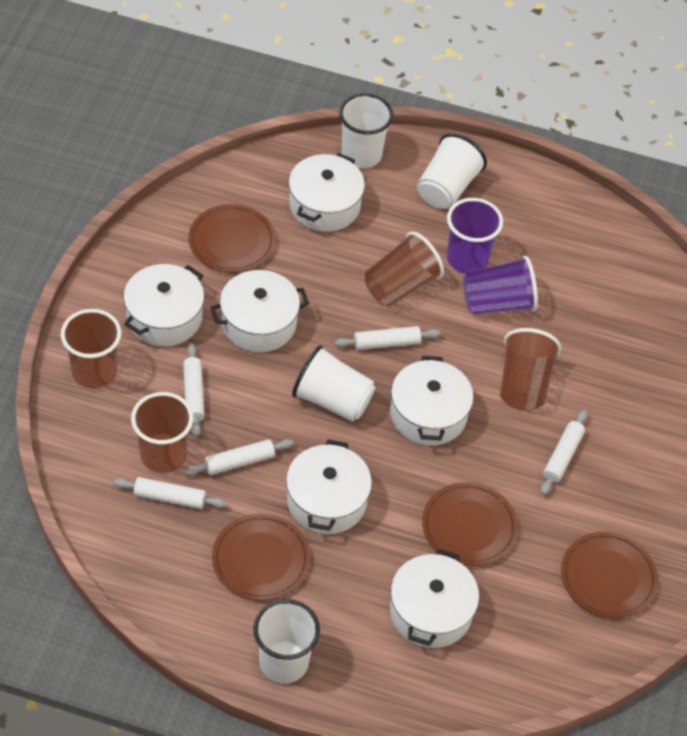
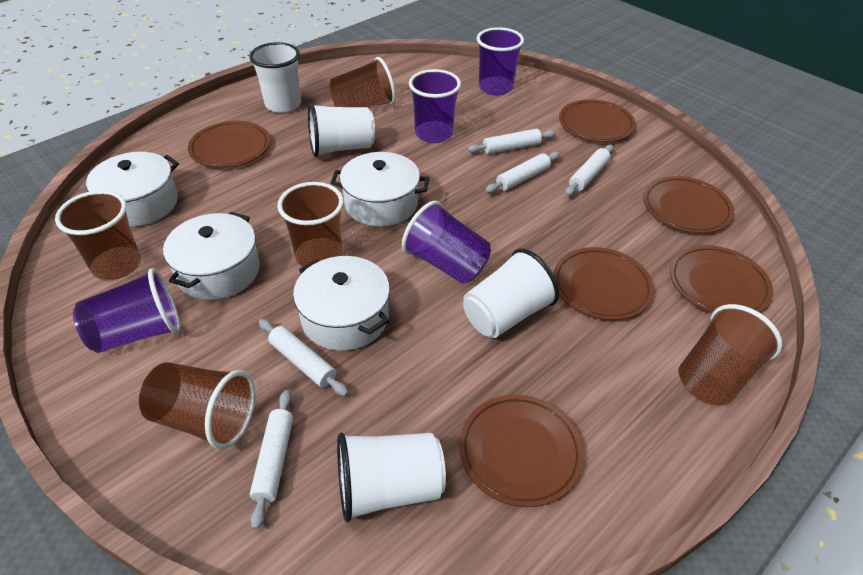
brown cup: 4 -> 5
brown plate: 4 -> 6
purple cup: 2 -> 4
white pot: 6 -> 4

